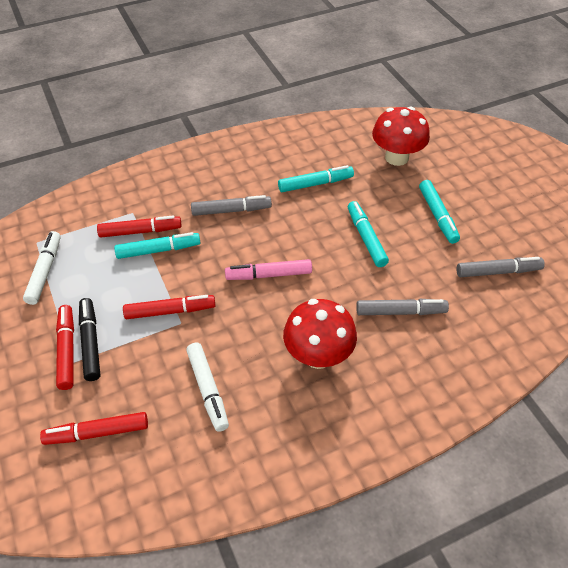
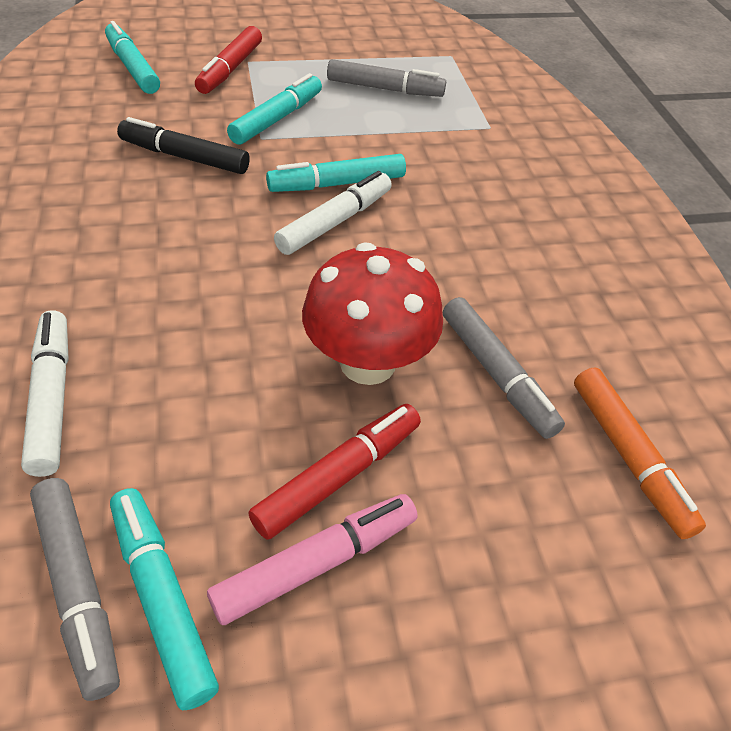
orange marker: 0 -> 1
red marker: 4 -> 2
red mushroom: 2 -> 1

